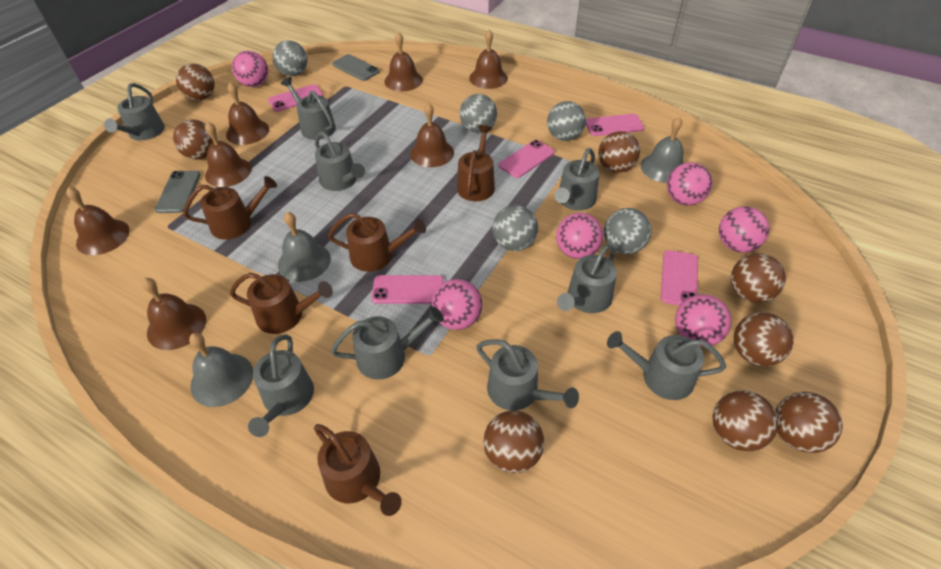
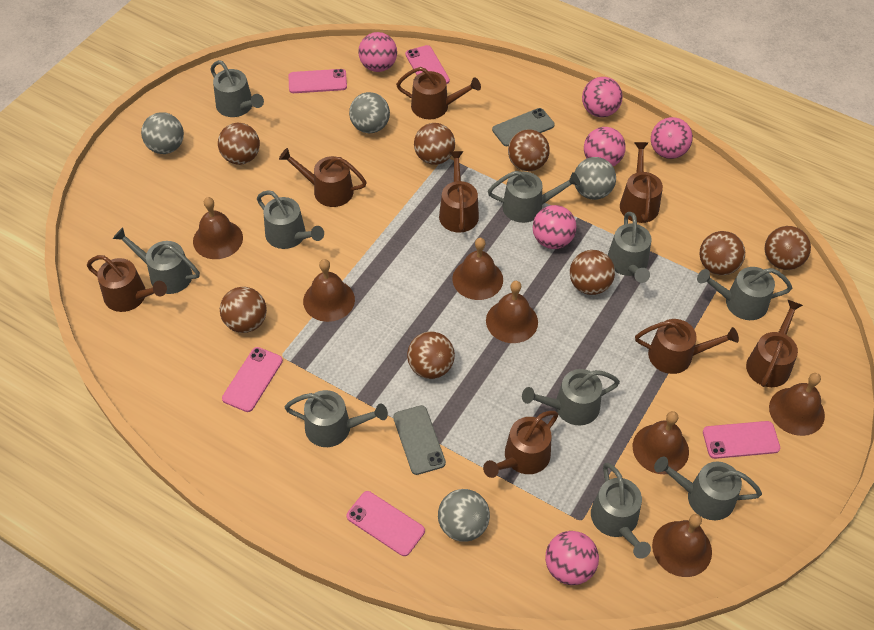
brown watering can: 5 -> 8
grey ball: 5 -> 4
grey bell: 3 -> 0
grey watering can: 9 -> 10

